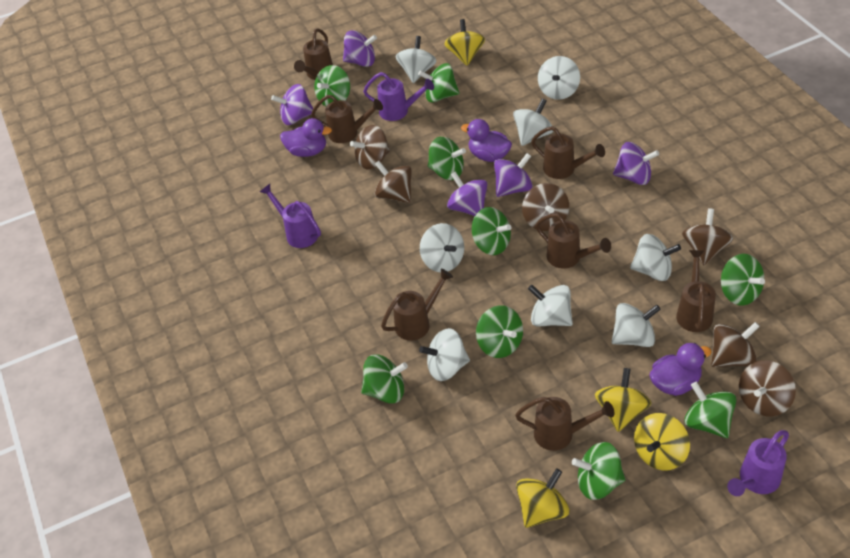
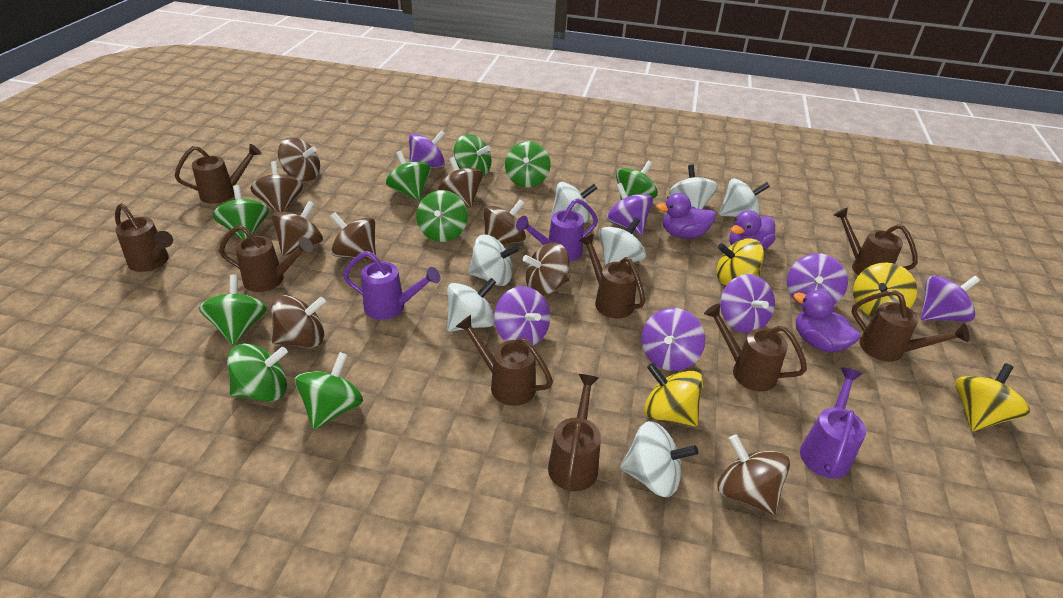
brown spinning top: 6 -> 9
brown watering can: 7 -> 9
purple spinning top: 5 -> 7
white spinning top: 8 -> 7

